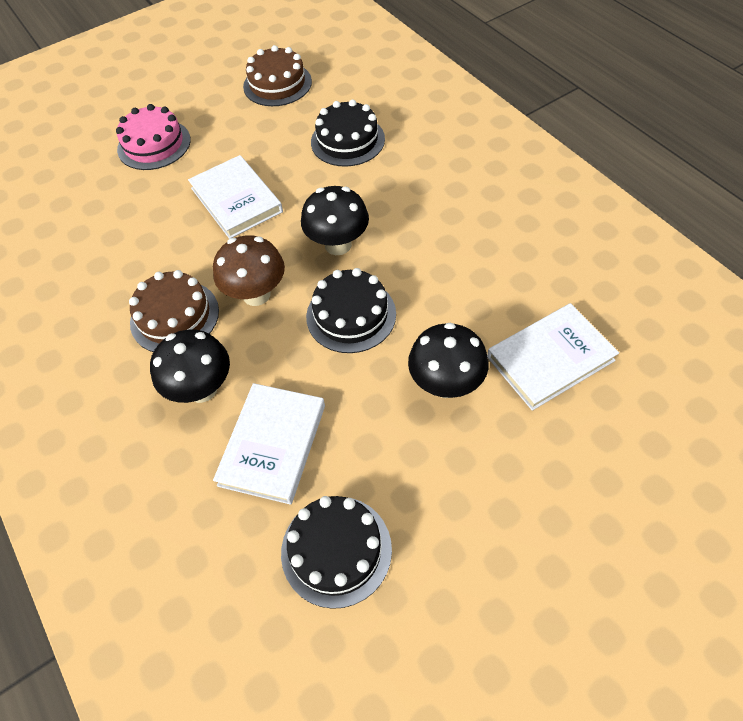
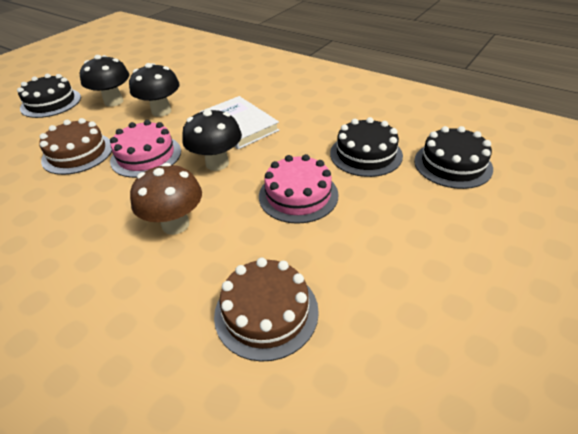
pink cake: 1 -> 2
white book: 3 -> 1

